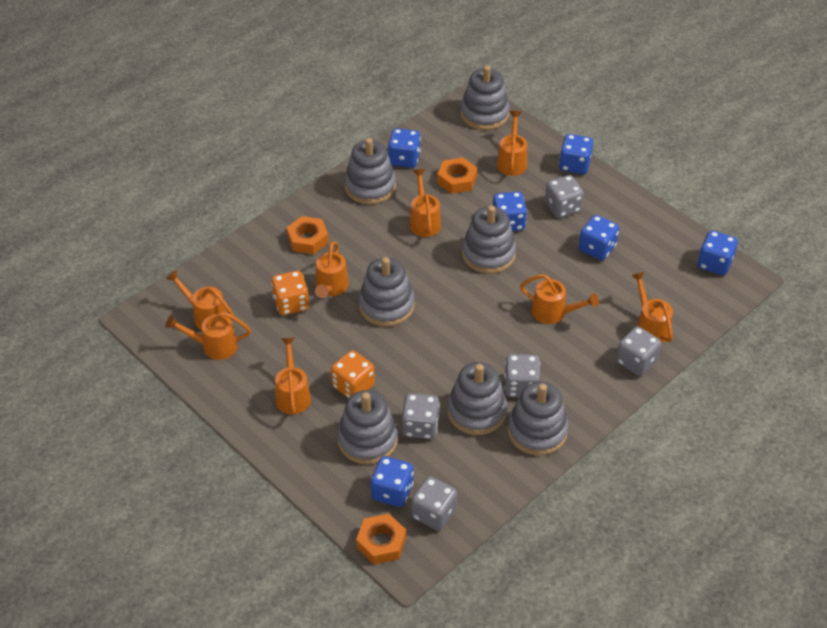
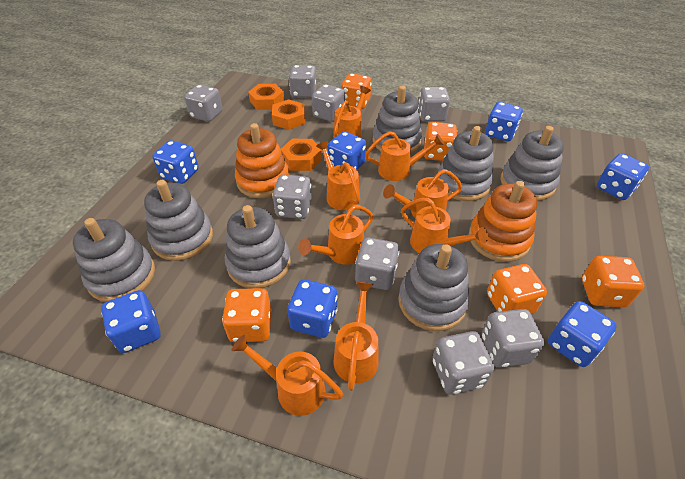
blue dice: 6 -> 7
grey dice: 5 -> 8
orange dice: 2 -> 5
orange stacking toy: 0 -> 2

